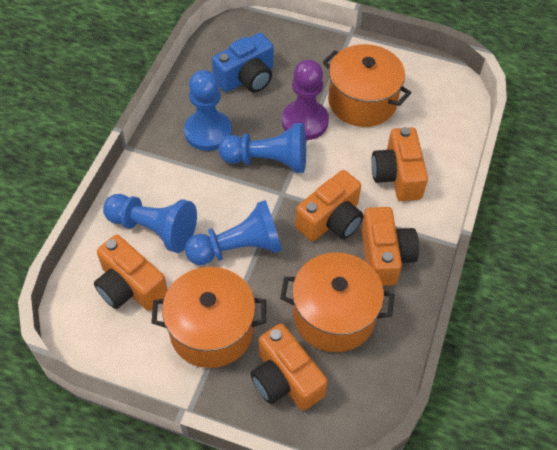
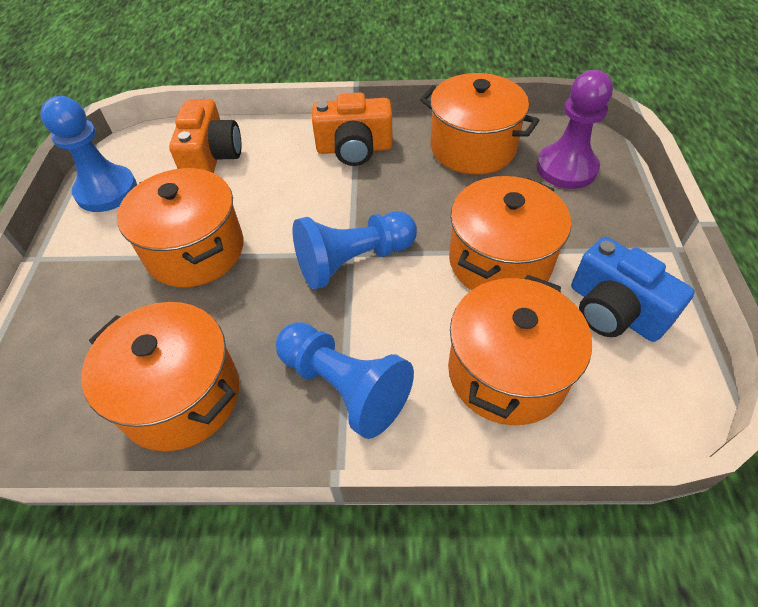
blue pawn: 4 -> 3
orange camera: 5 -> 2
orange pot: 3 -> 5

